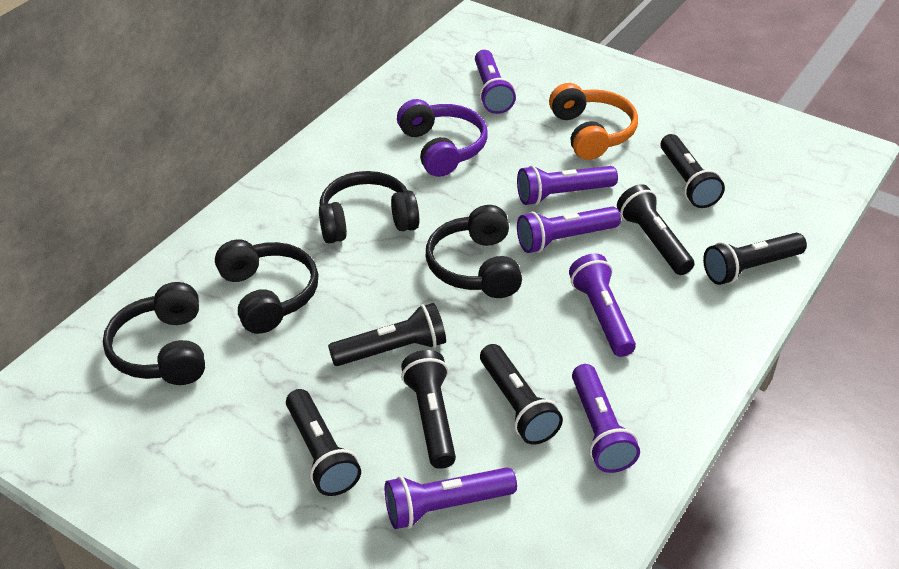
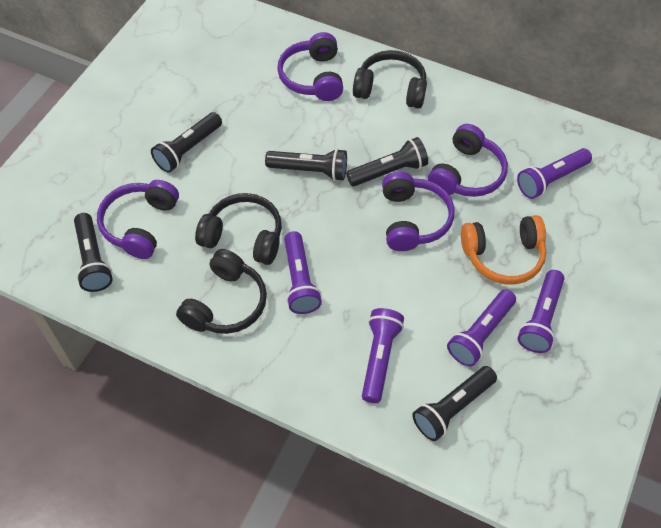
black flashlight: 7 -> 5
black headphones: 4 -> 3
purple flashlight: 6 -> 5
purple headphones: 1 -> 4

